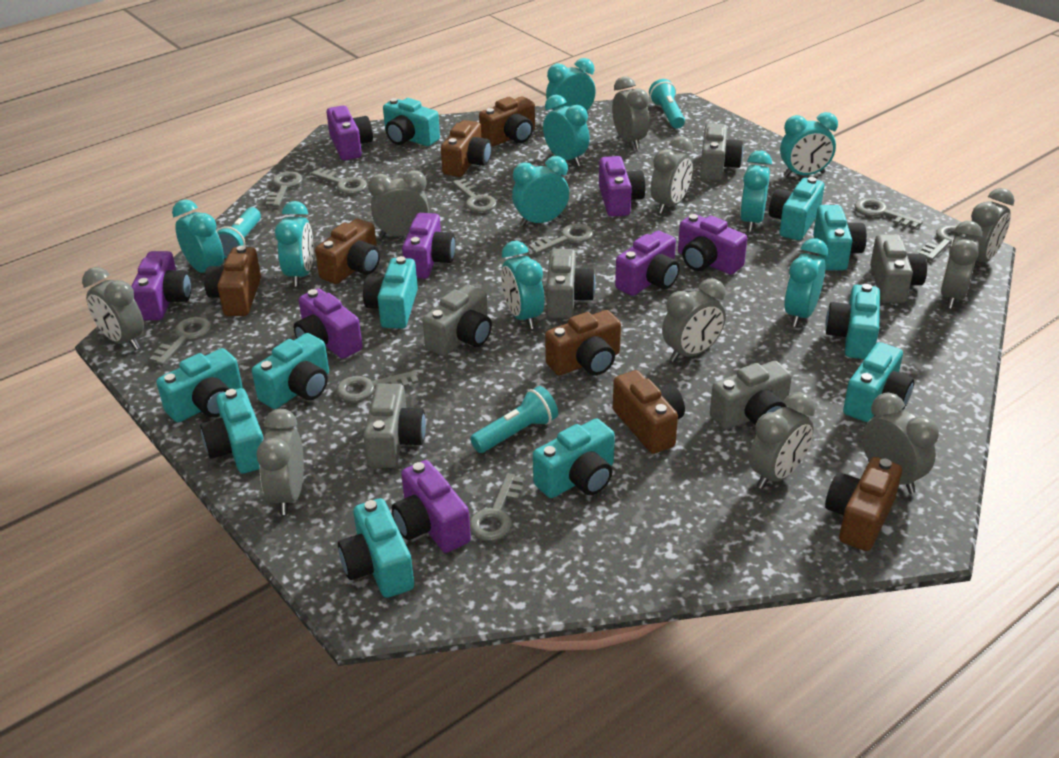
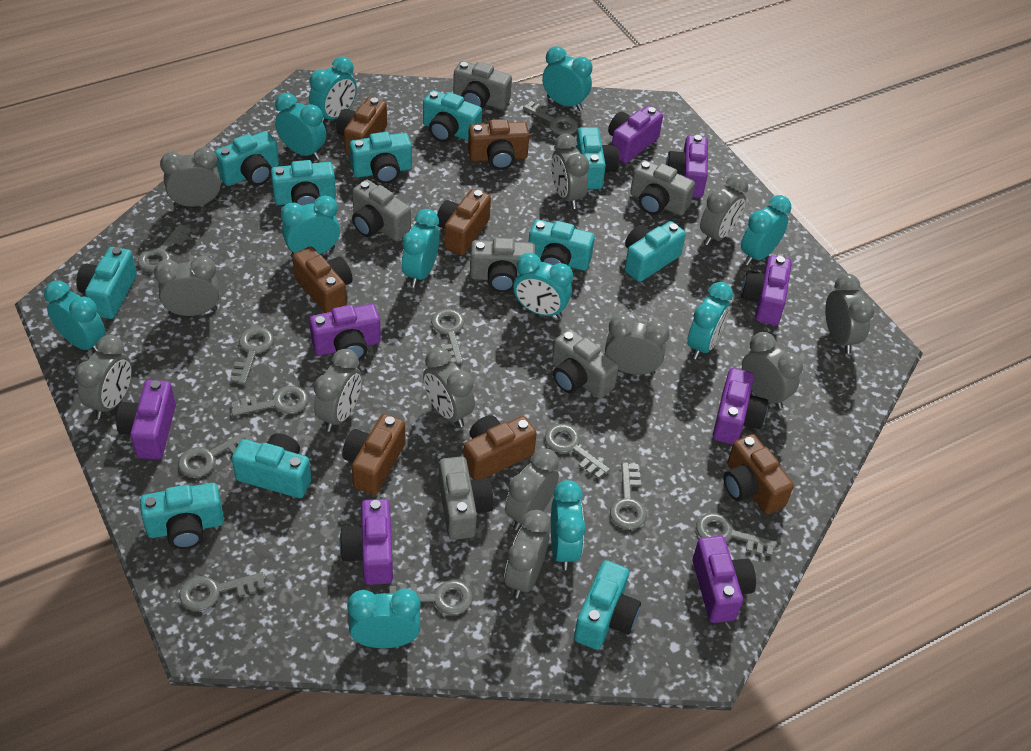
grey clock: 10 -> 12
grey key: 9 -> 11
turquoise clock: 9 -> 11
turquoise flashlight: 3 -> 0

